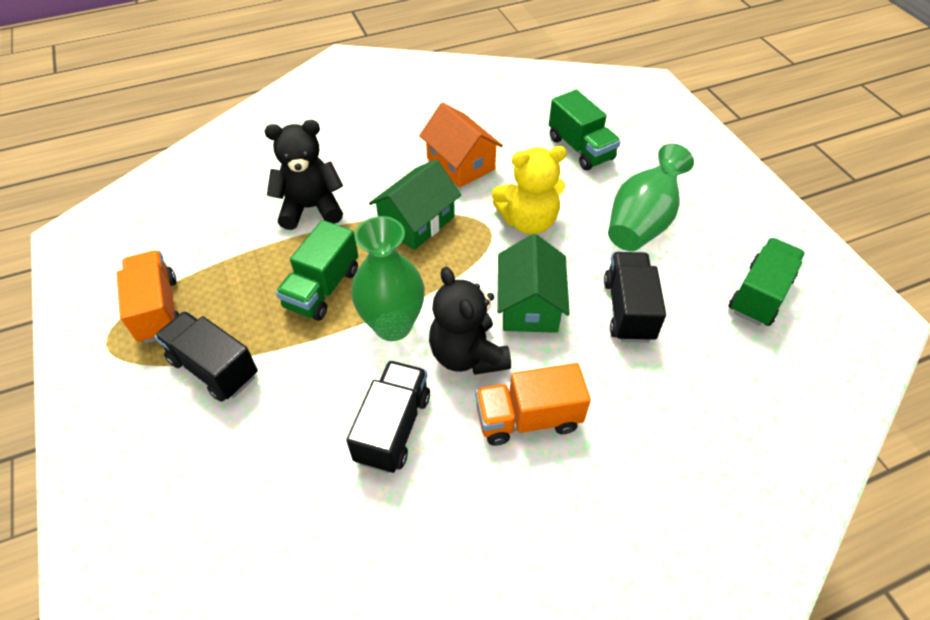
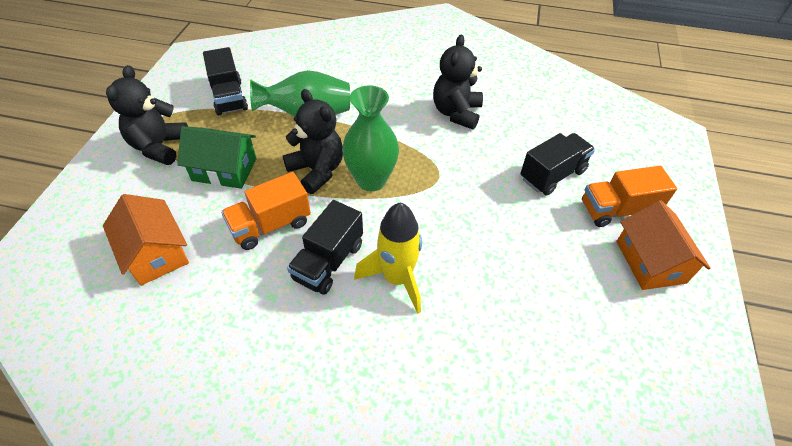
black teddy bear: 2 -> 3
green house: 2 -> 1
green truck: 3 -> 0
orange house: 1 -> 2
yellow rocket: 0 -> 1
yellow teddy bear: 1 -> 0

